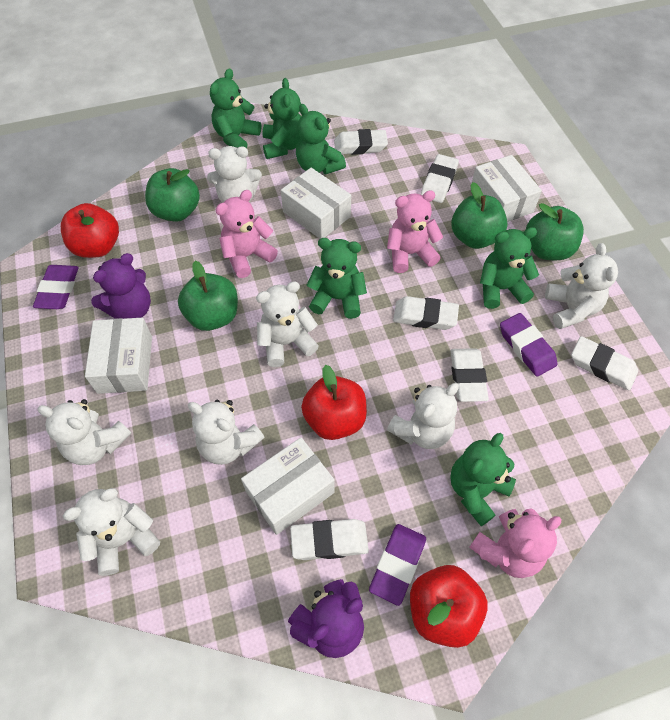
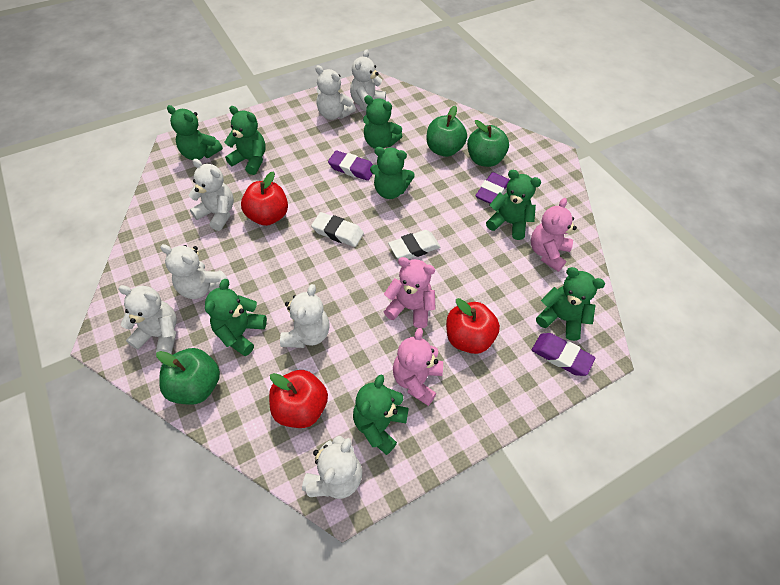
green apple: 4 -> 3
green teddy bear: 6 -> 8
purple teddy bear: 2 -> 0
white box: 4 -> 0
white eraser: 6 -> 2

